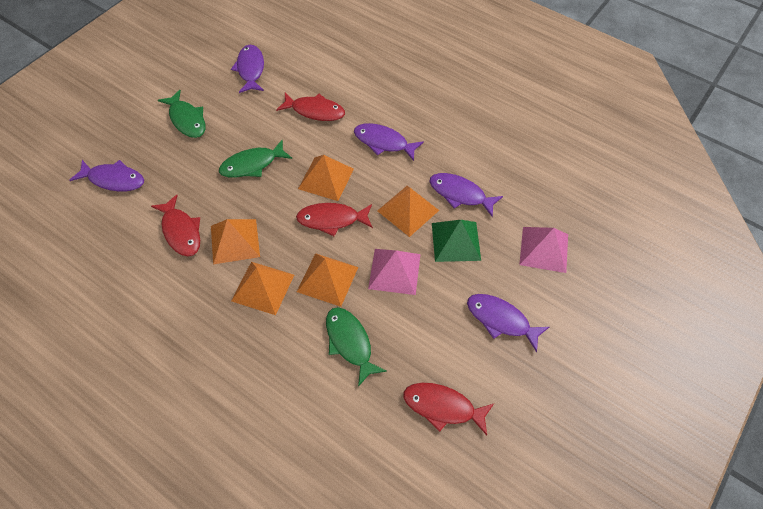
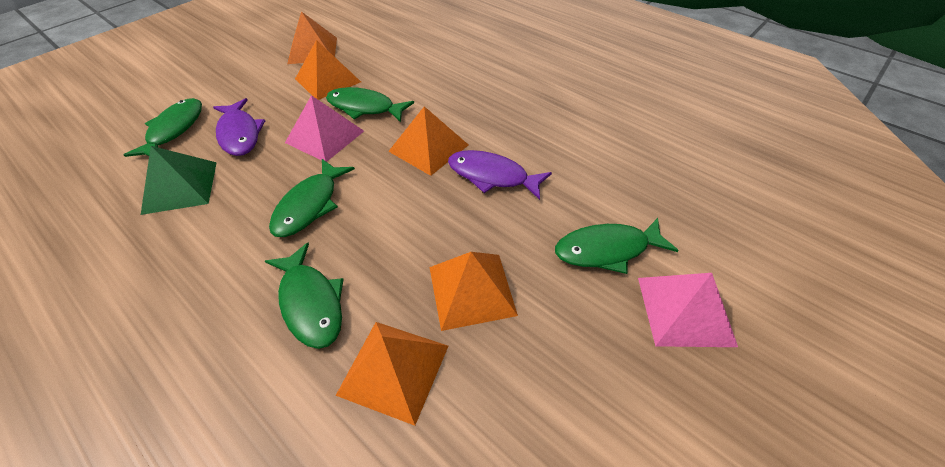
green fish: 3 -> 5
purple fish: 5 -> 2
red fish: 4 -> 0

